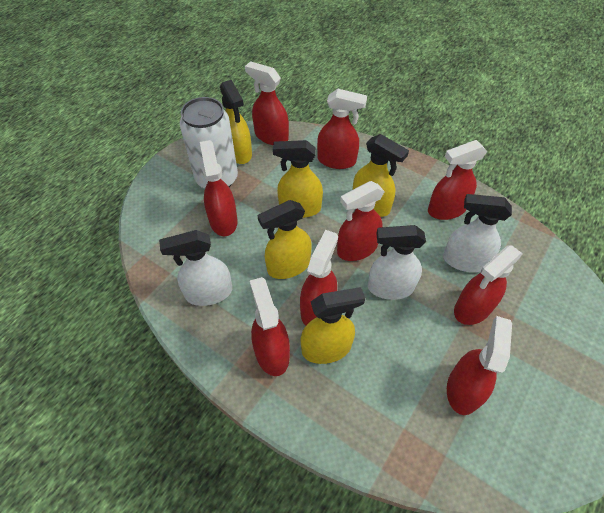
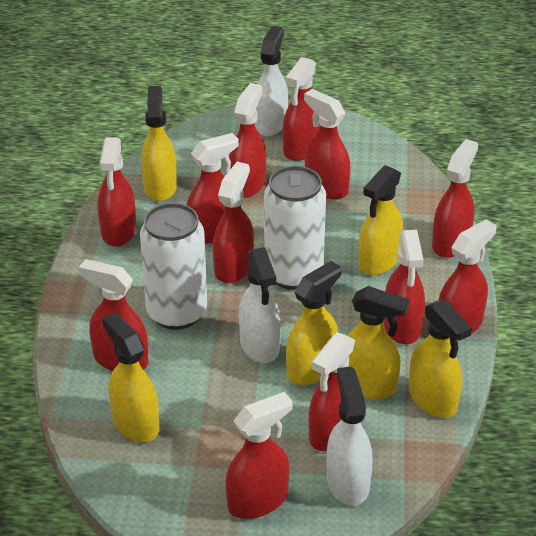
red spray bottle: 9 -> 12
white can: 1 -> 2
yellow spray bottle: 5 -> 6

